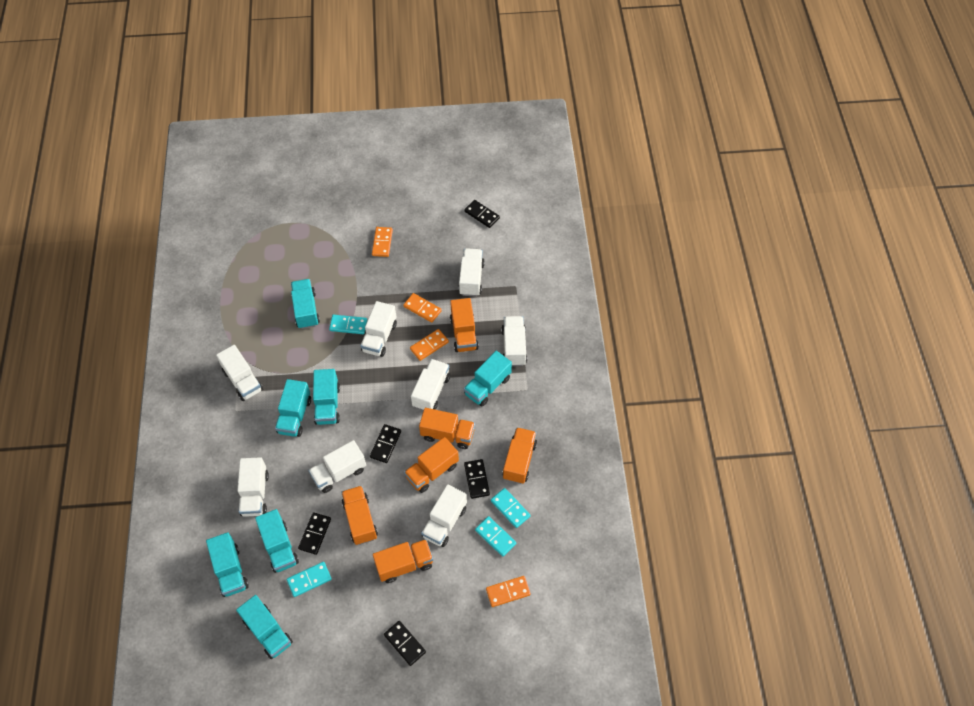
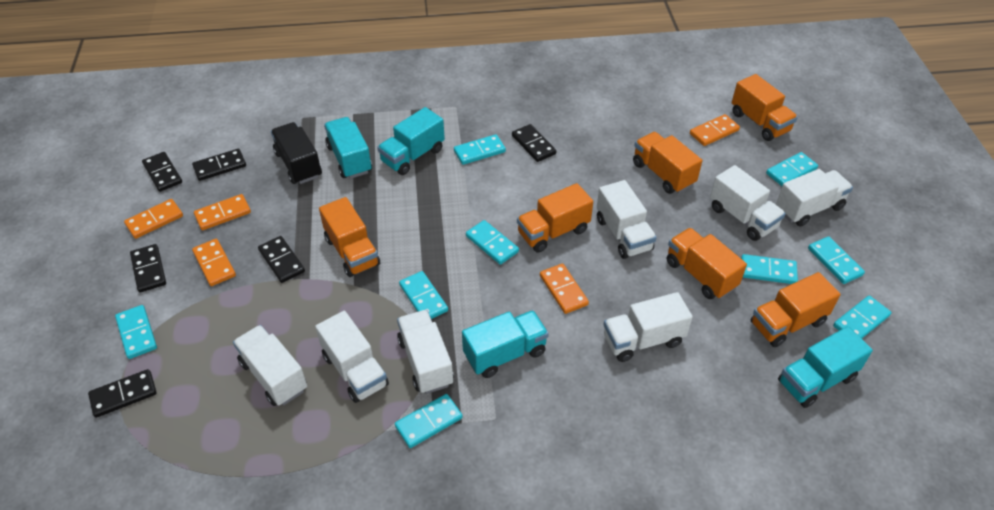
black domino: 5 -> 6
black truck: 0 -> 1
orange domino: 4 -> 5
turquoise domino: 4 -> 9
turquoise truck: 7 -> 4
white truck: 8 -> 7

